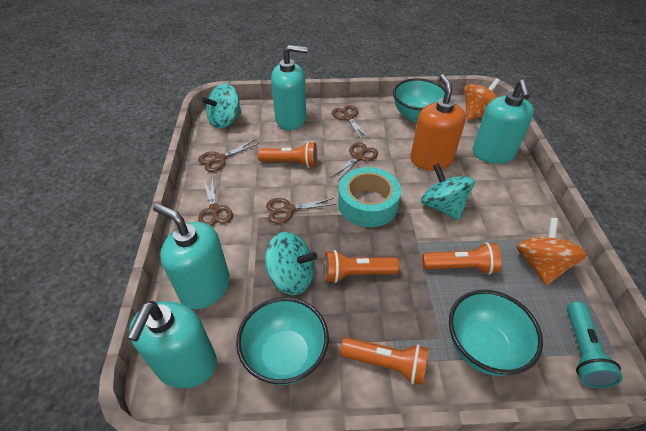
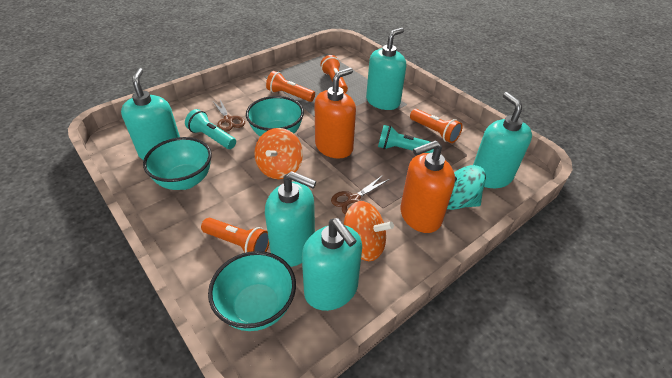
brown scissors: 5 -> 2
orange soap dispenser: 1 -> 2
turquoise flashlight: 1 -> 2
turquoise soap dispenser: 4 -> 5
turquoise spinning top: 3 -> 1
turquoise tape: 1 -> 0

